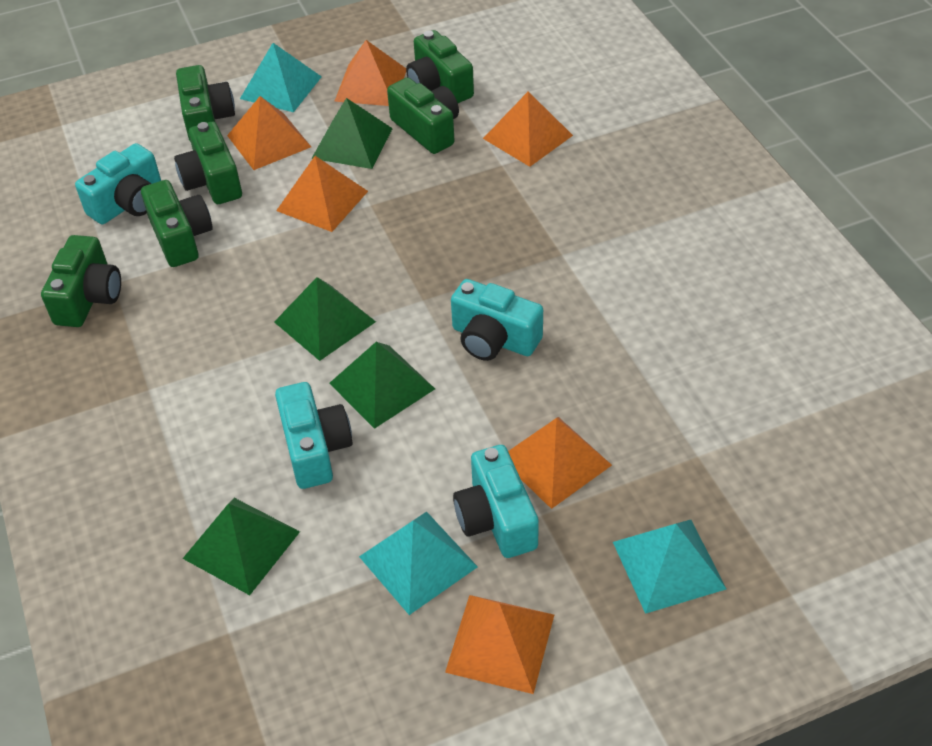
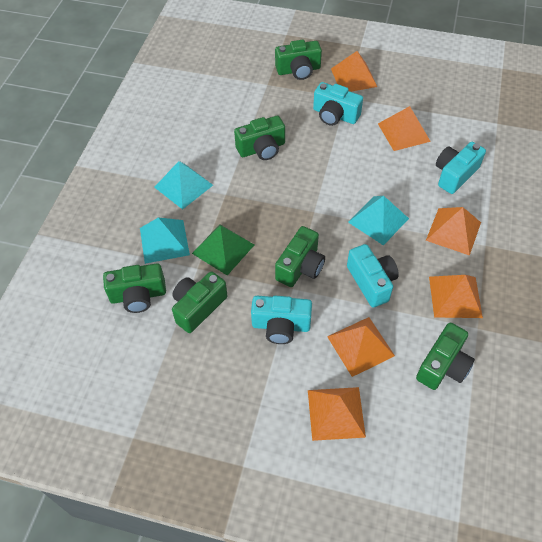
green pyramid: 4 -> 1

